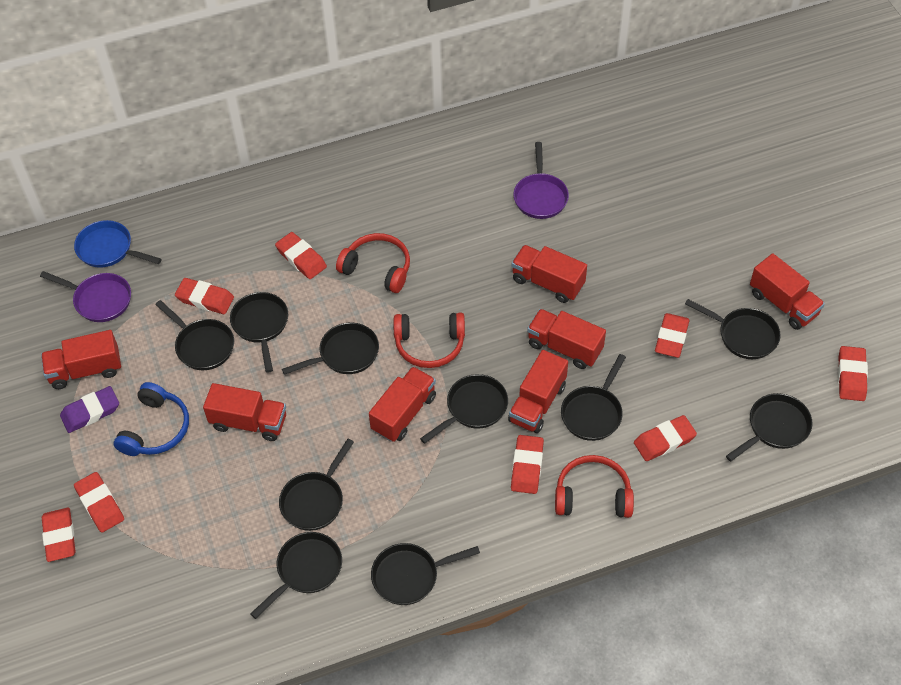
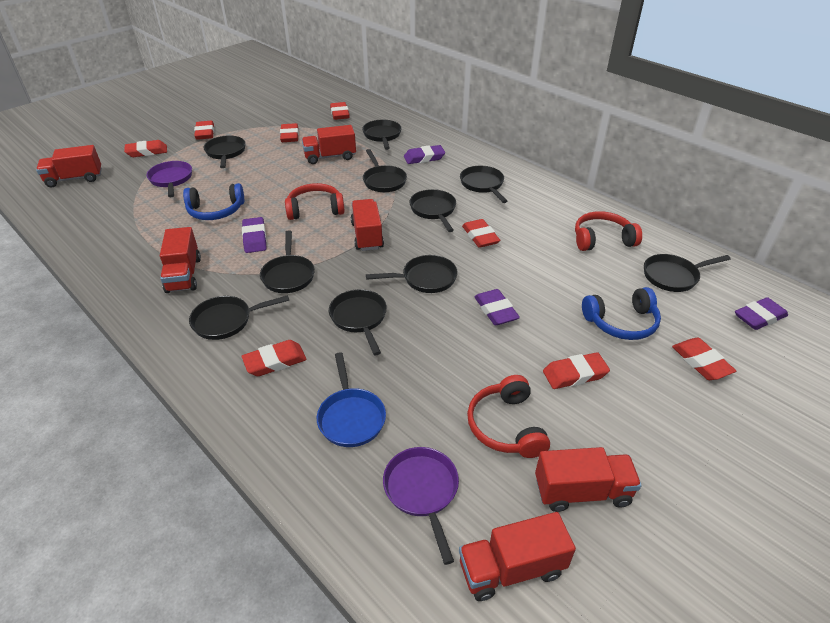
blue headphones: 1 -> 2
purple eraser: 1 -> 4
red truck: 7 -> 6

